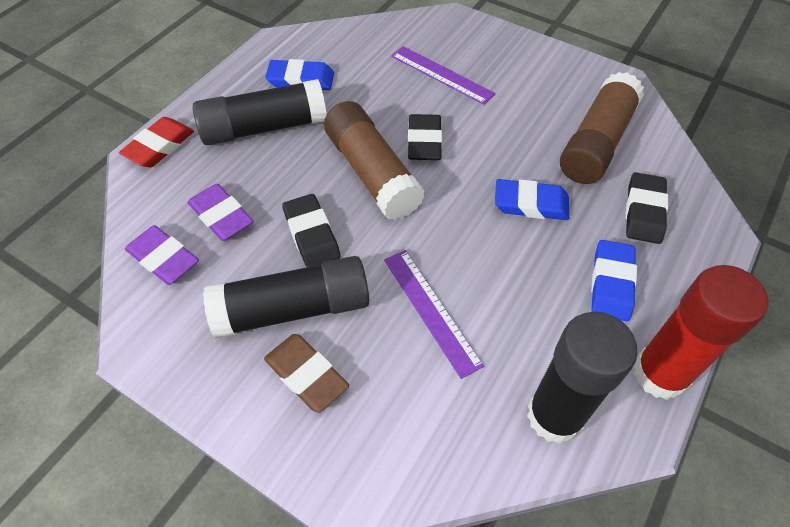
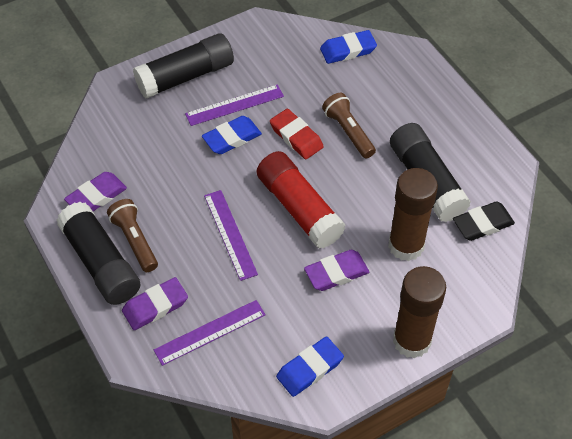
black eraser: 3 -> 1
brown eraser: 1 -> 0
brown flashlight: 0 -> 2
purple eraser: 2 -> 3
purple ruler: 2 -> 3

